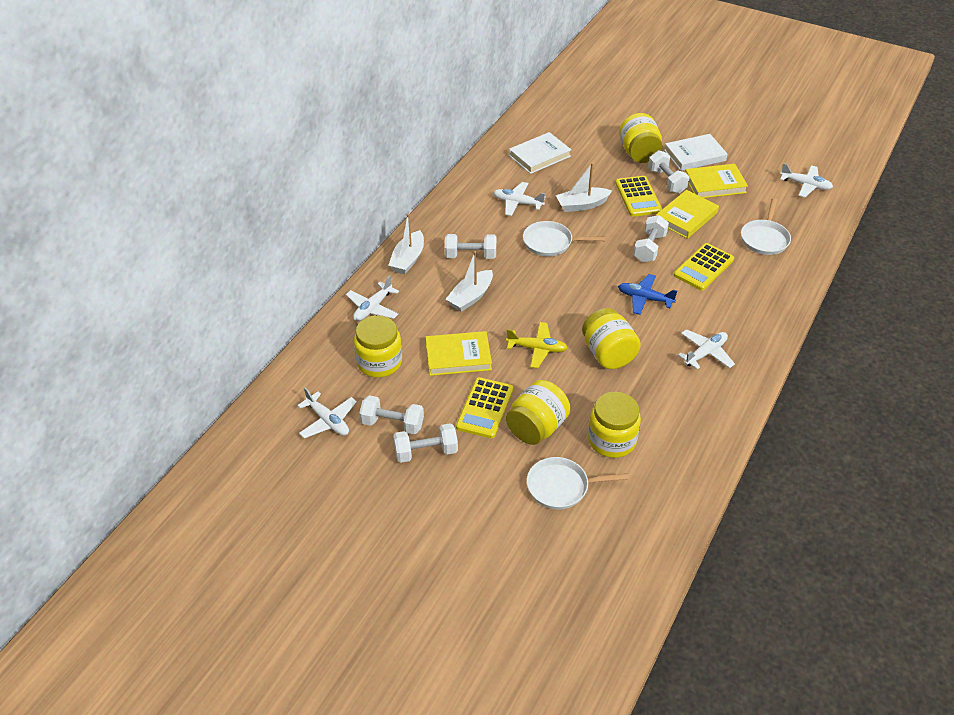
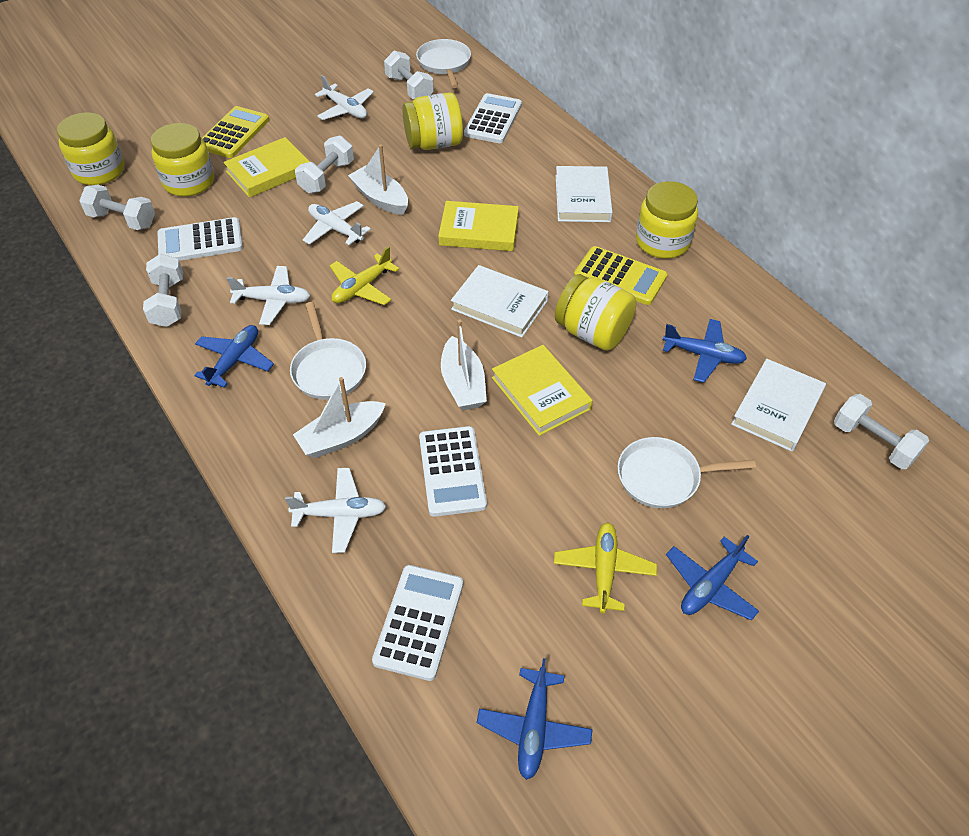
blue plane: 1 -> 4
white book: 2 -> 3
white calculator: 0 -> 4
white plane: 5 -> 4
yellow calculator: 3 -> 2
yellow plane: 1 -> 2

